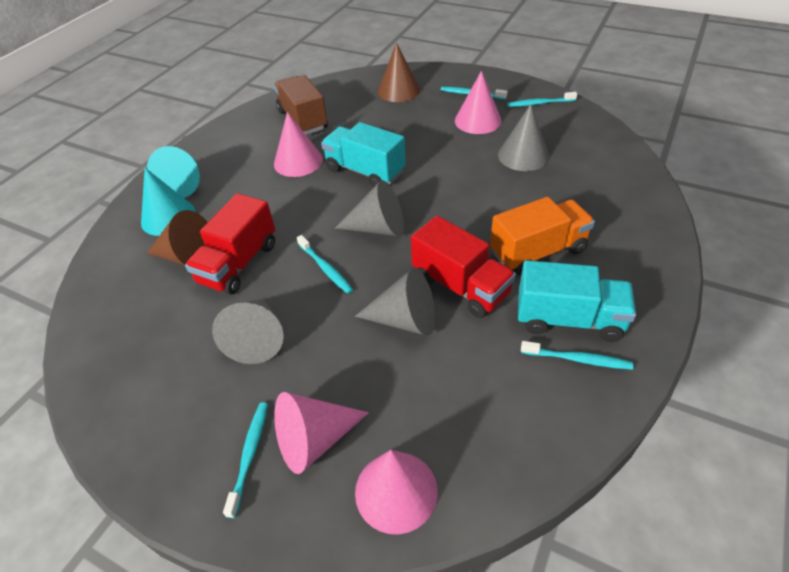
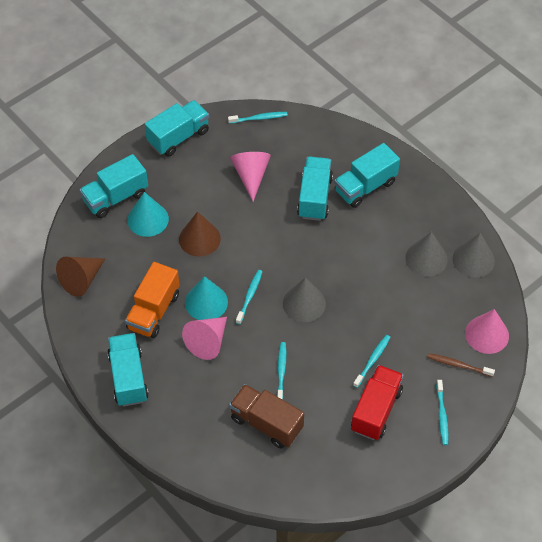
brown toothbrush: 0 -> 1
grey cone: 4 -> 3
pink cone: 4 -> 3
red truck: 2 -> 1
turquoise truck: 2 -> 5

